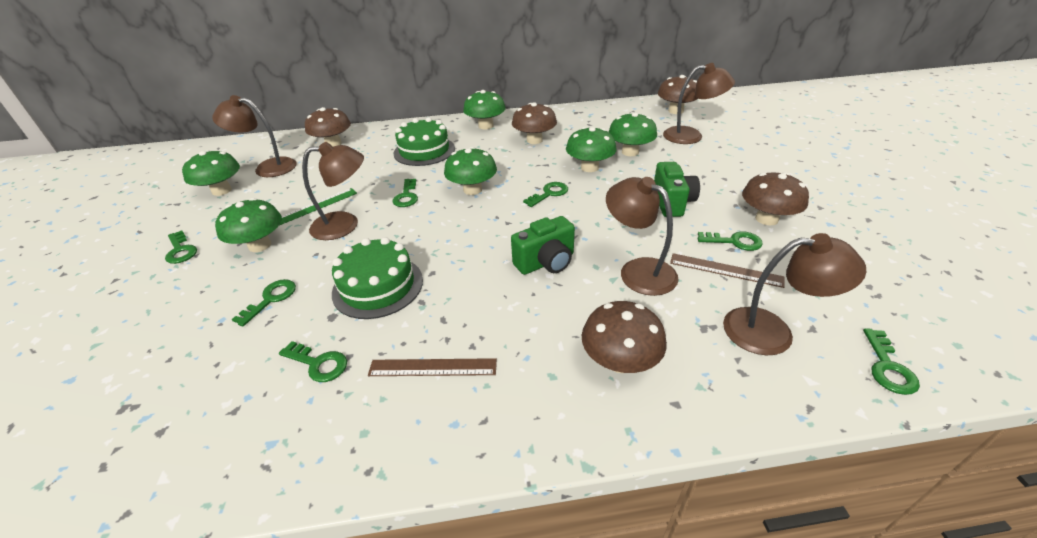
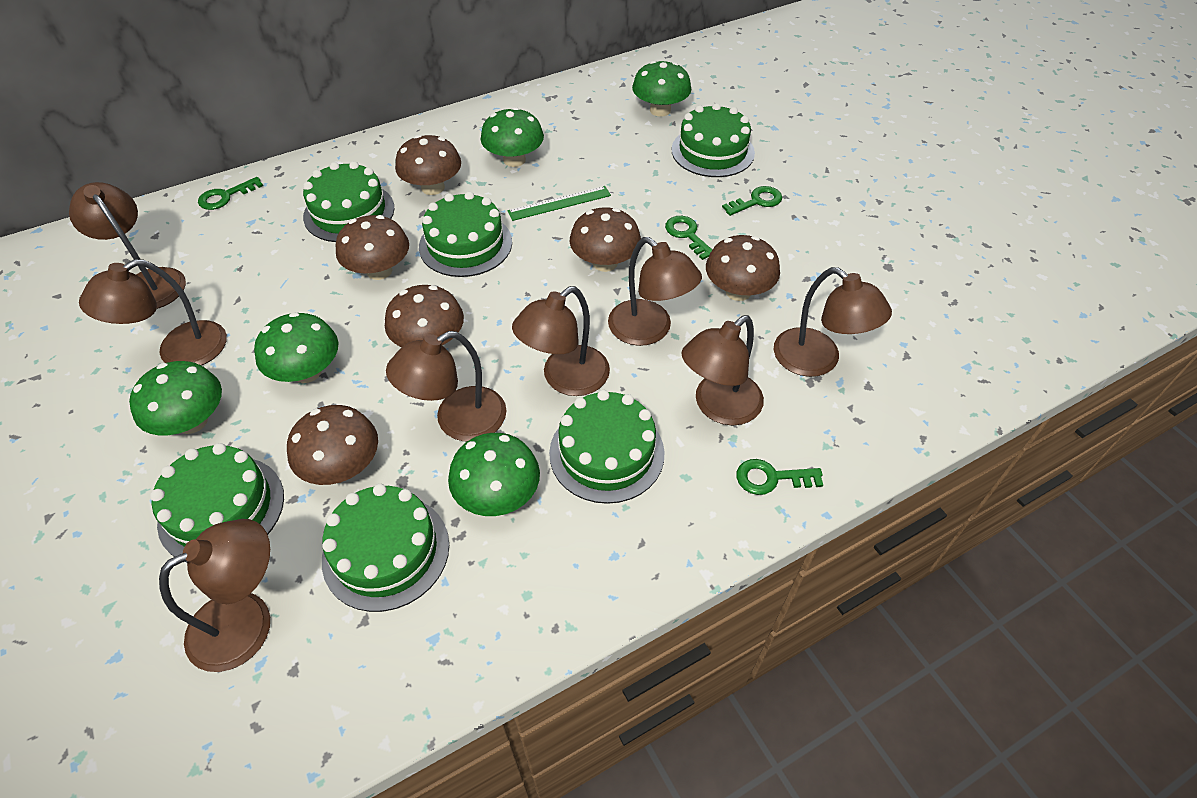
brown lamp: 5 -> 8
brown mushroom: 5 -> 6
brown ruler: 2 -> 0
green cake: 2 -> 6
green camera: 2 -> 0
green key: 7 -> 4
green mushroom: 6 -> 5

